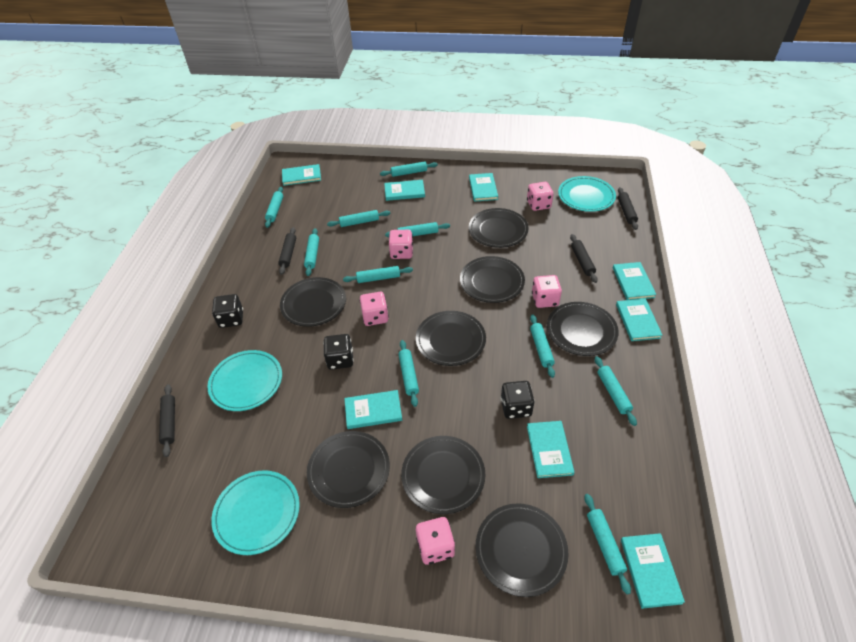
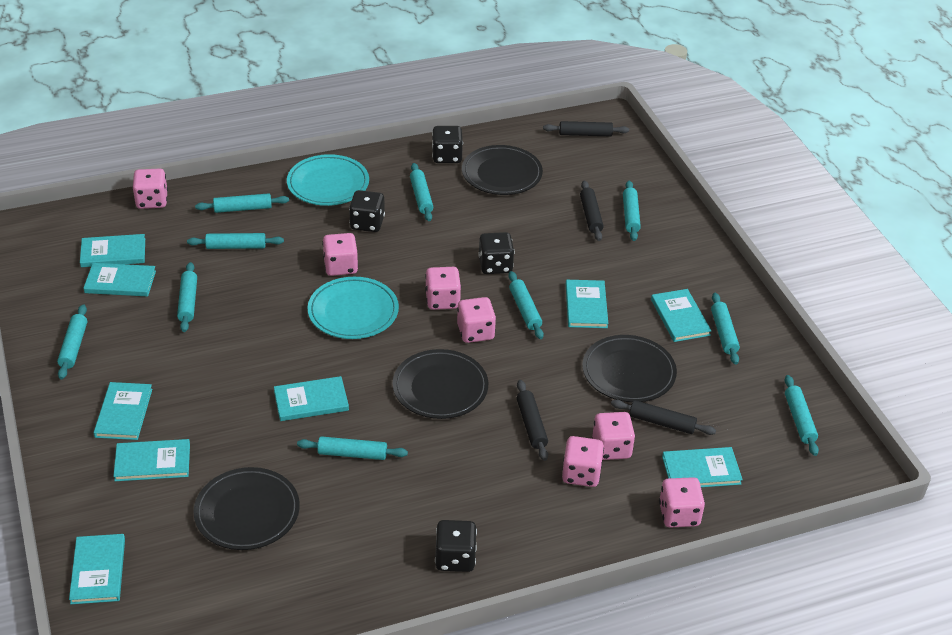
black dice: 3 -> 4
black plate: 8 -> 4
pink dice: 5 -> 7
turquoise book: 8 -> 9
turquoise plate: 3 -> 2

